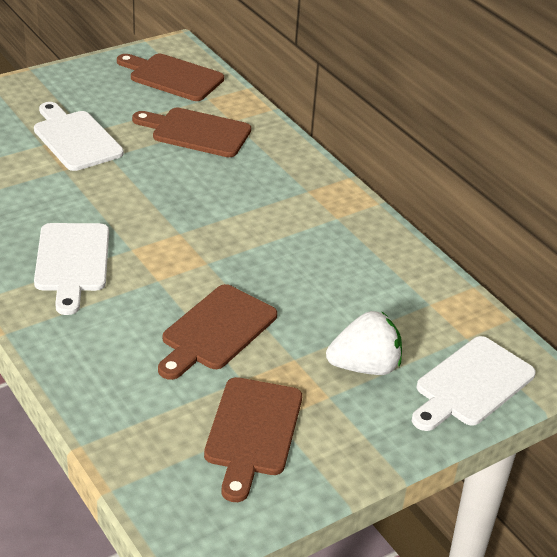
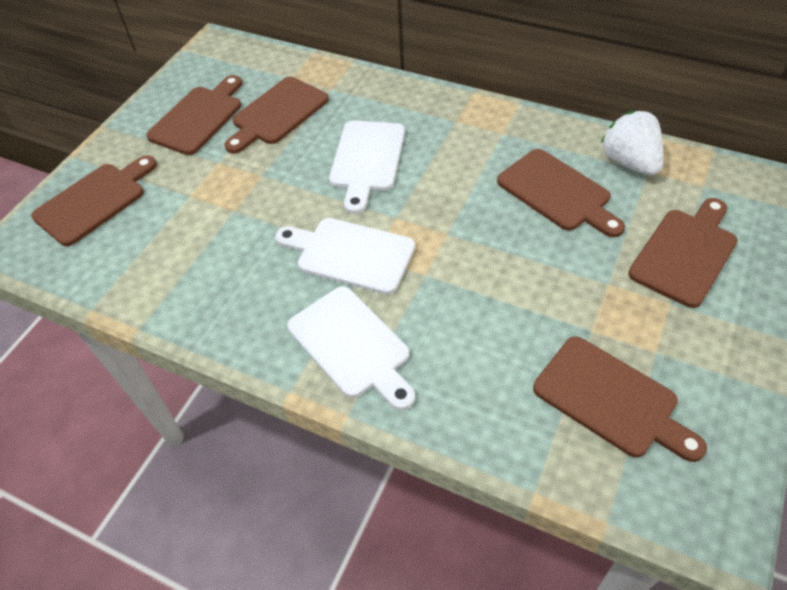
brown cutting board: 4 -> 6

